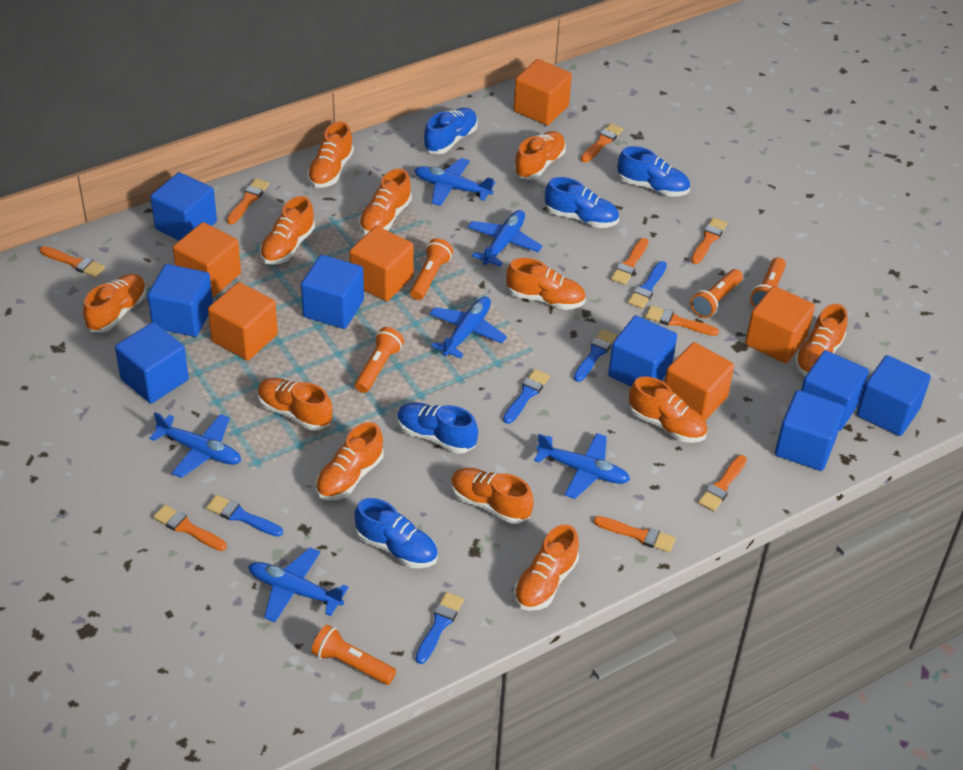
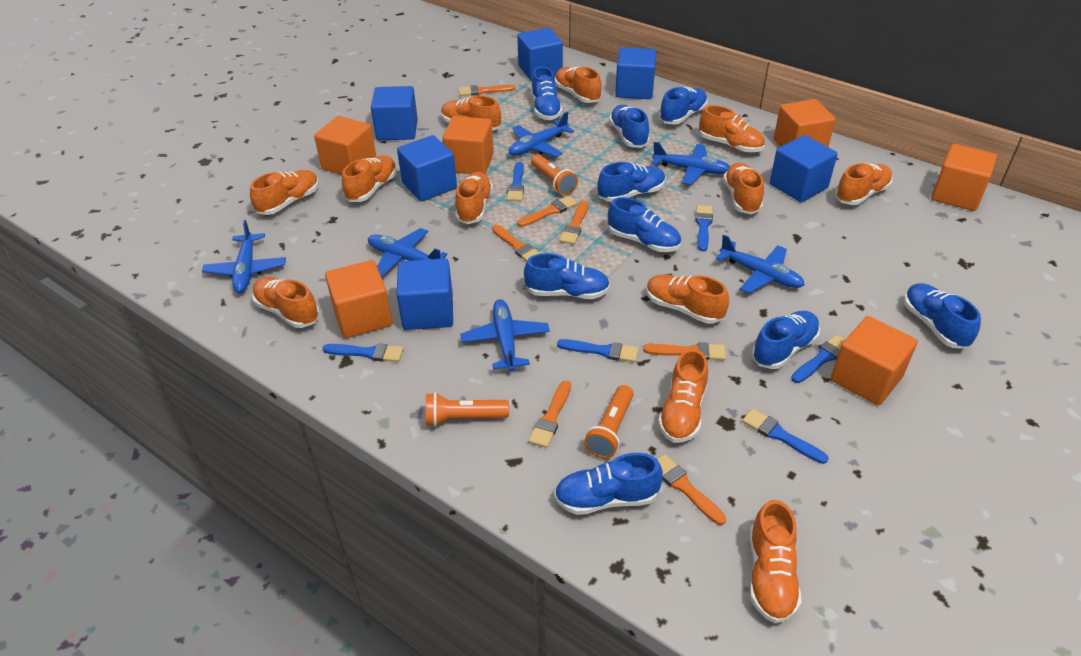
blue brush: 5 -> 6
blue cube: 8 -> 6
blue shoe: 5 -> 9
orange brush: 9 -> 7
orange flashlight: 5 -> 3

